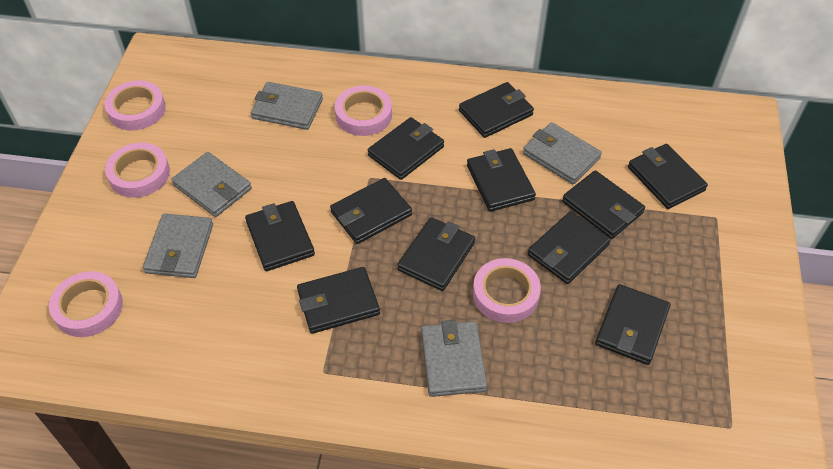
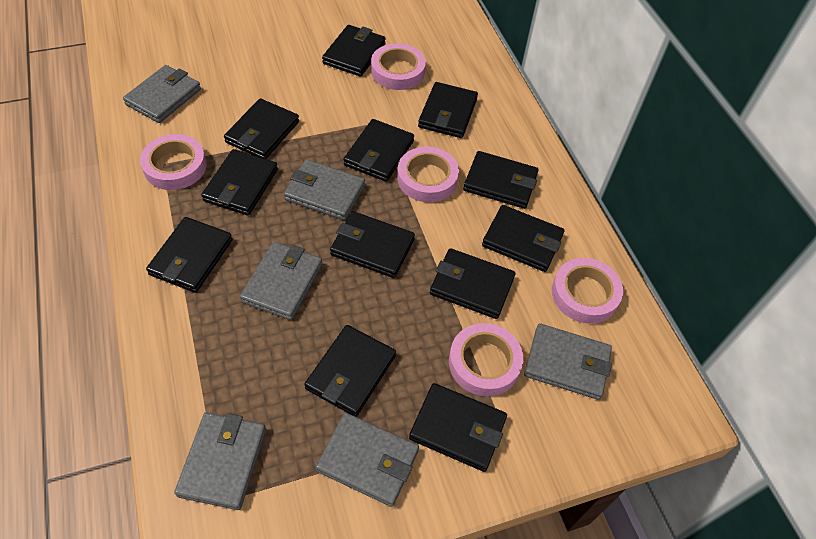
black wallet: 11 -> 12
grey wallet: 5 -> 6

